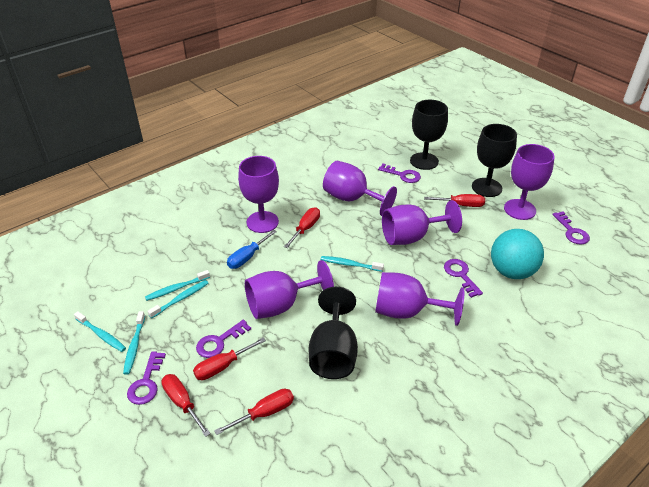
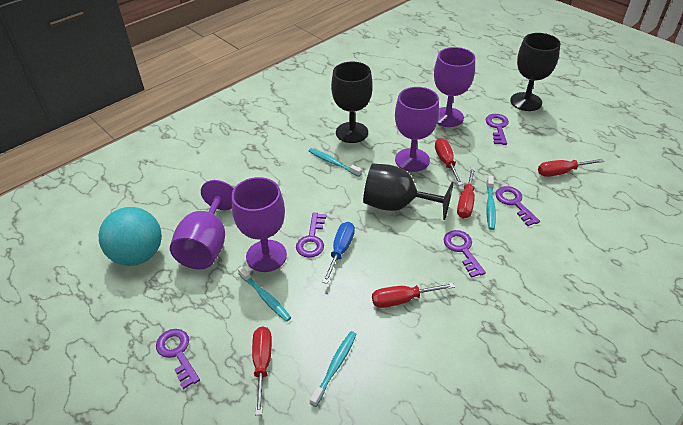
purple goblet: 6 -> 4
turquoise toothbrush: 5 -> 4

